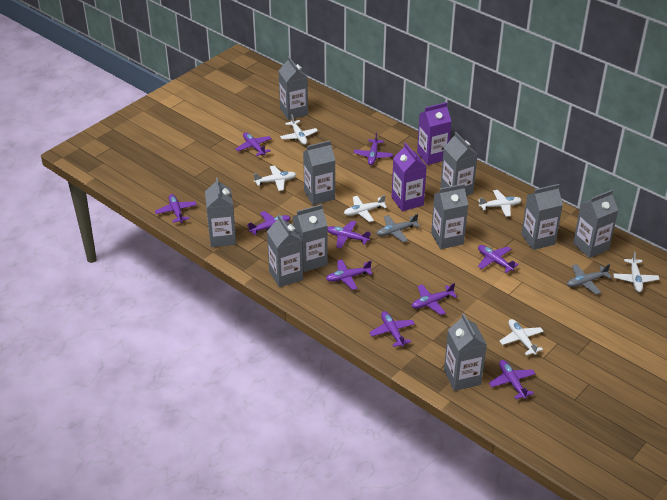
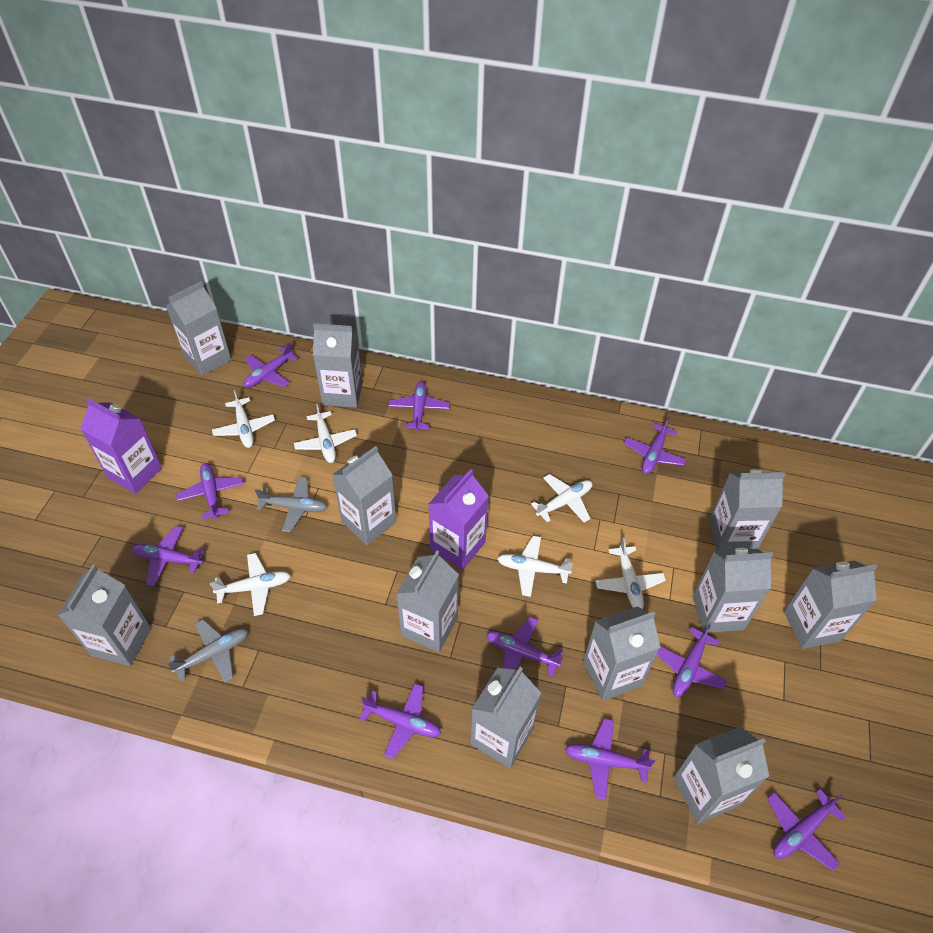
grey carton: 10 -> 11

